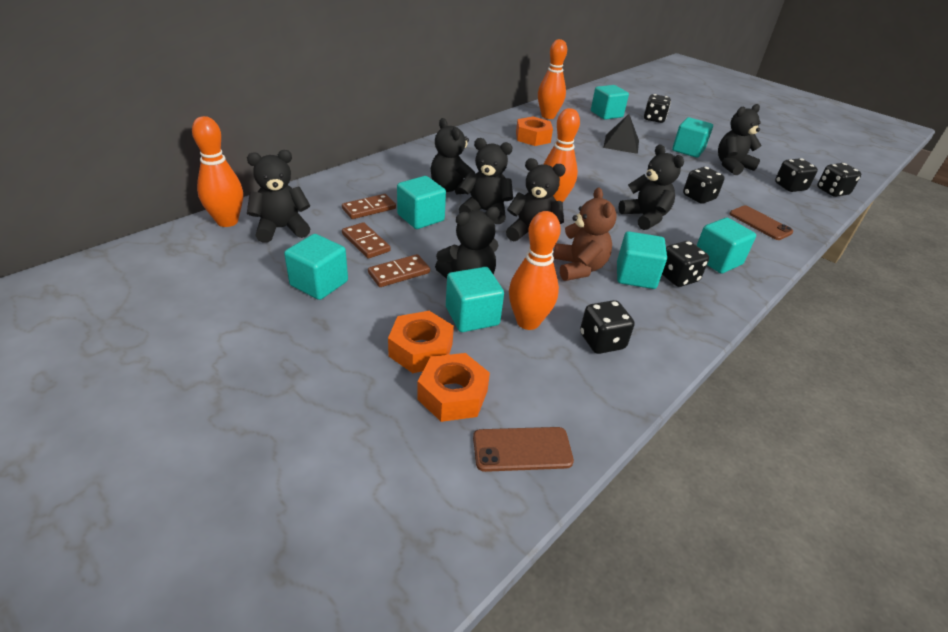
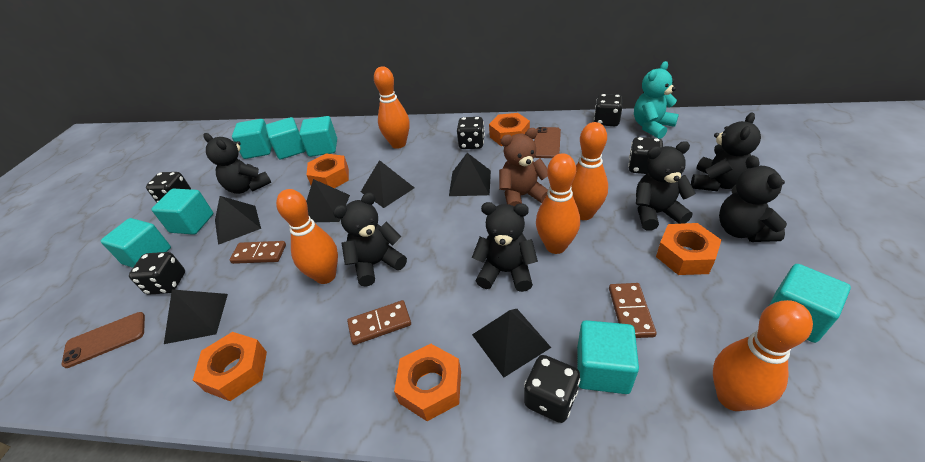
black pyramid: 1 -> 6
black teddy bear: 7 -> 6
orange bowling pin: 4 -> 5
orange nut: 3 -> 5
turquoise teddy bear: 0 -> 1

